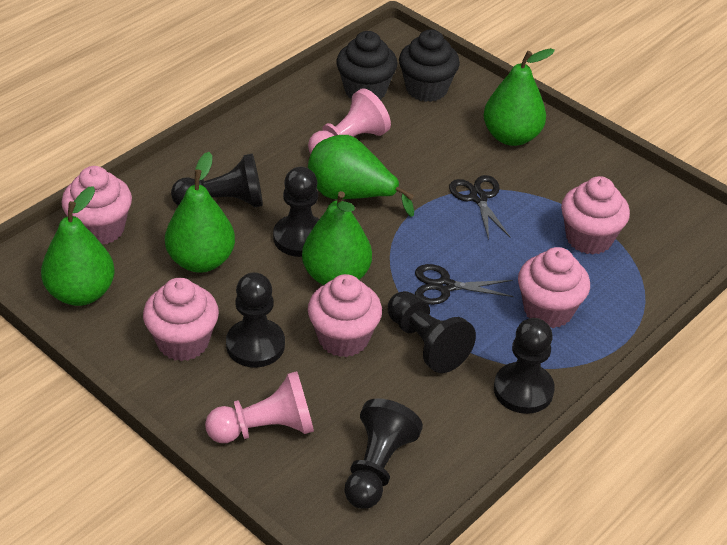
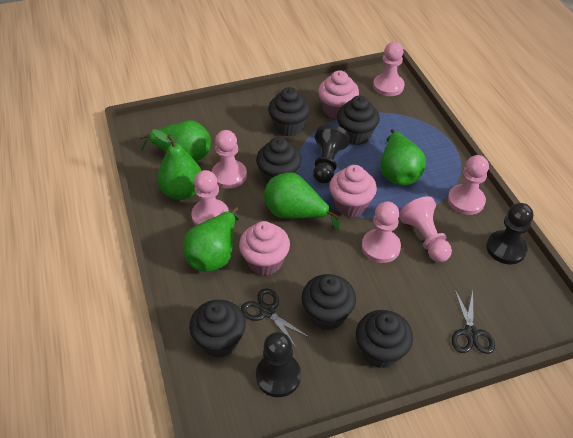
black cupcake: 2 -> 6
black pawn: 6 -> 3
pink cupcake: 5 -> 3
pink pawn: 2 -> 6

